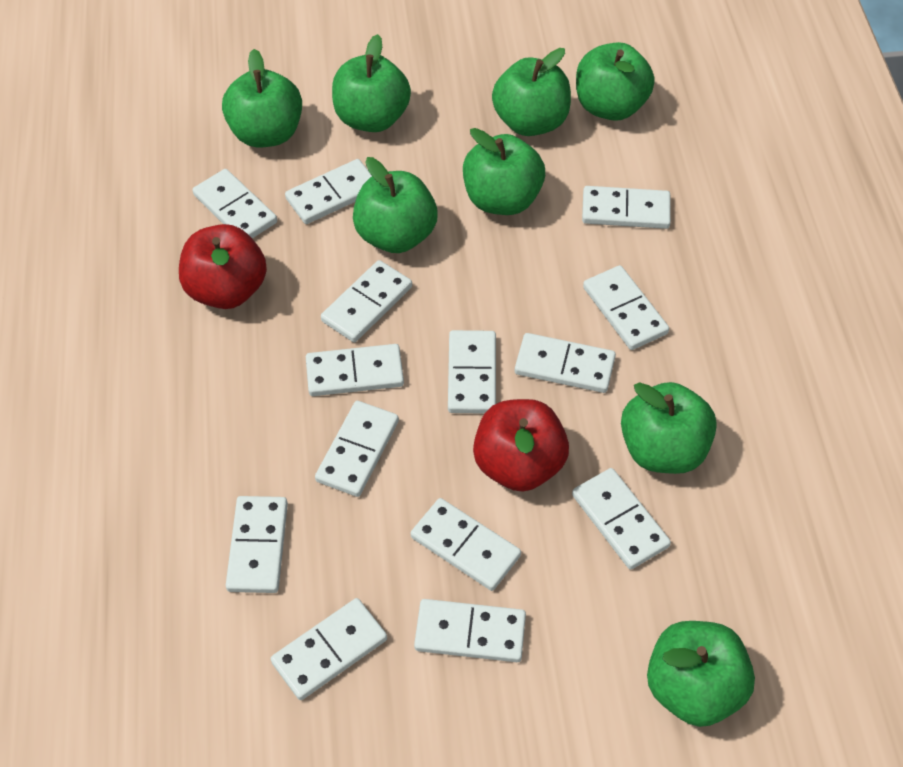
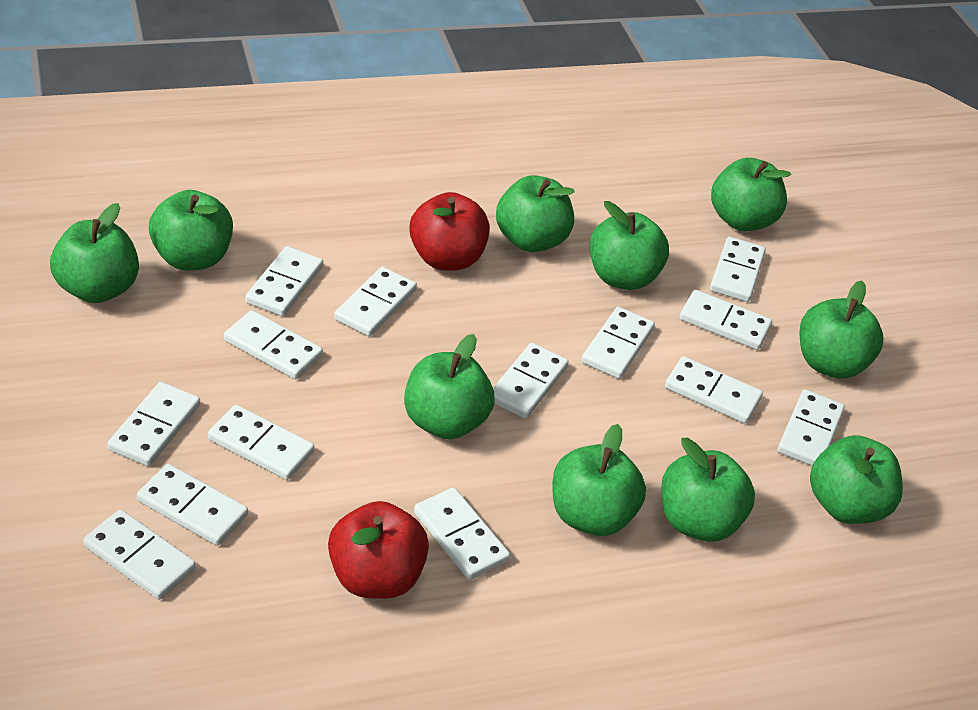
green apple: 8 -> 10

